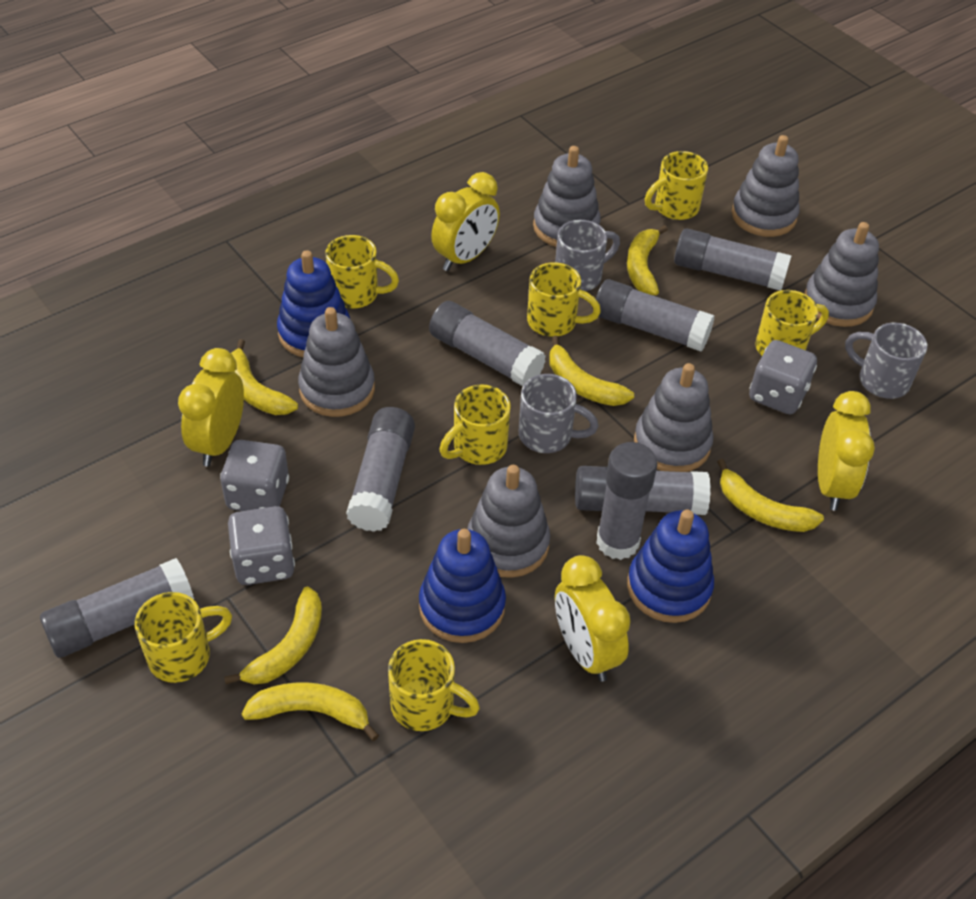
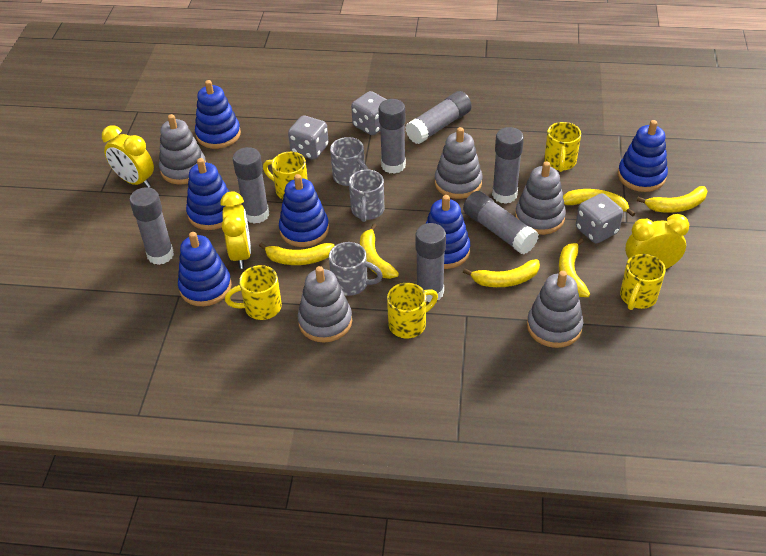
blue stacking toy: 3 -> 6
grey stacking toy: 6 -> 5
yellow clock: 4 -> 3
yellow mug: 7 -> 5

